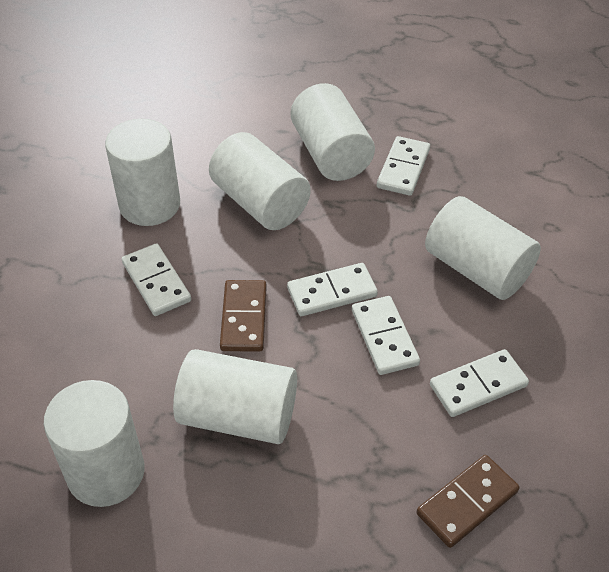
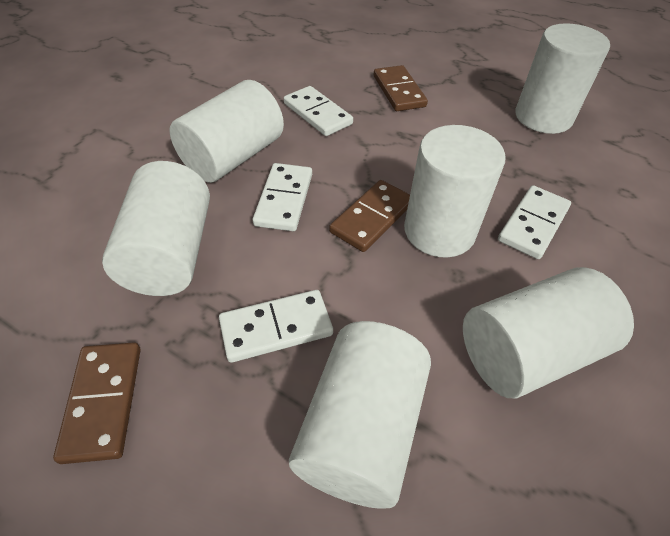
brown domino: 2 -> 3
white domino: 5 -> 4

